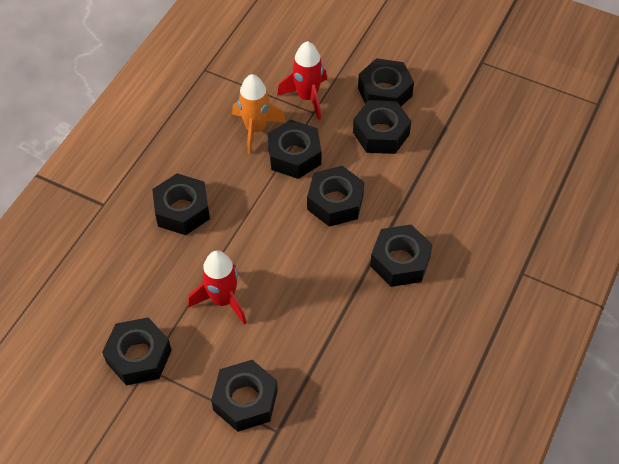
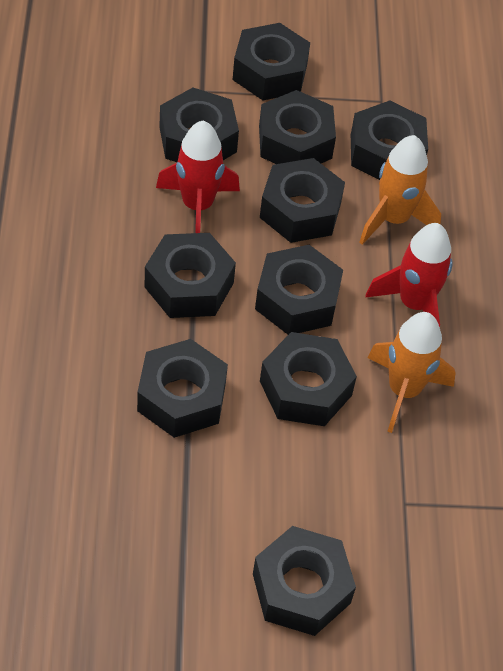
black nut: 8 -> 10
orange rocket: 1 -> 2

